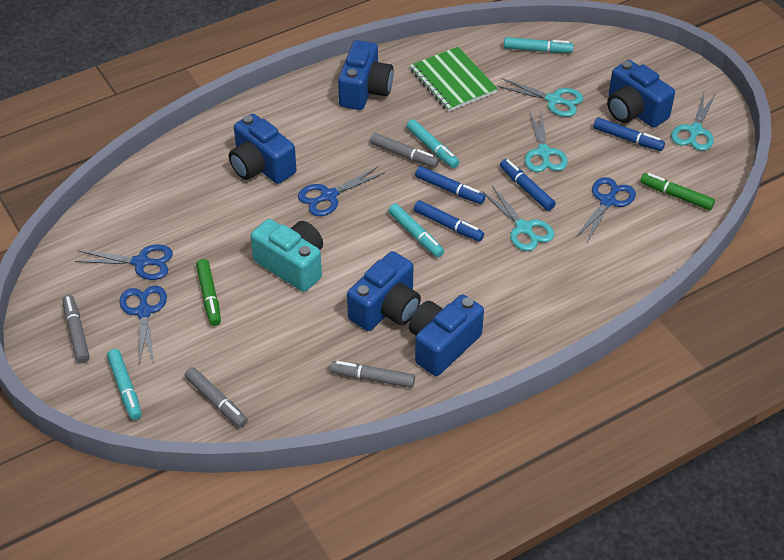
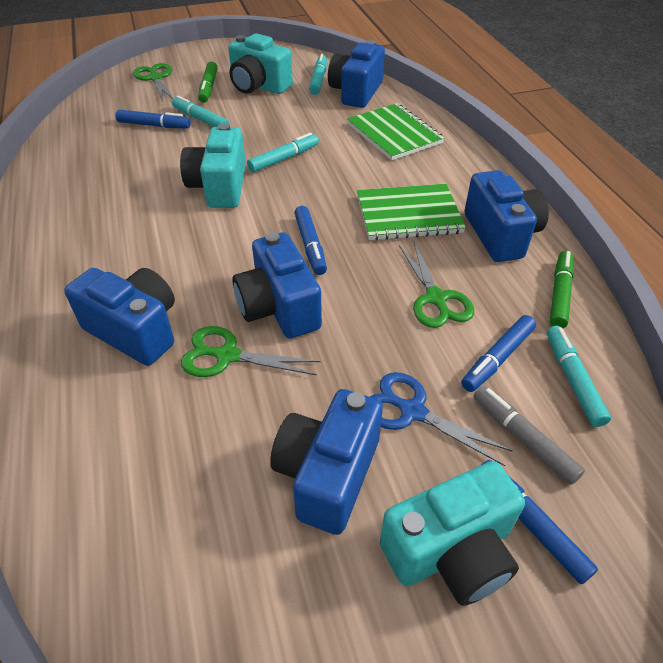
blue scissors: 4 -> 1
green notebook: 1 -> 2
green scissors: 0 -> 3
grey marker: 4 -> 1
turquoise camera: 1 -> 3
turquoise scissors: 4 -> 0

